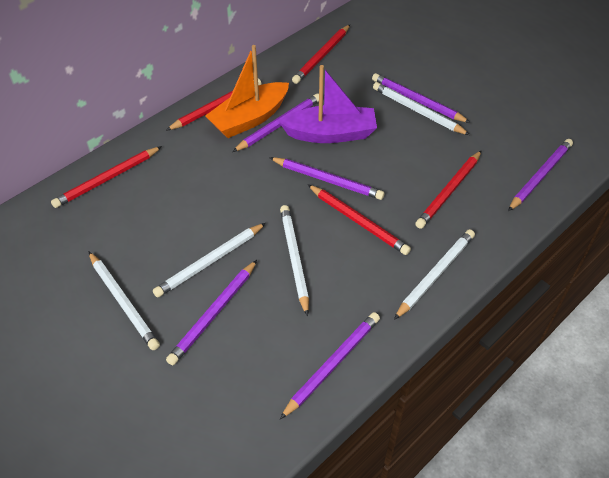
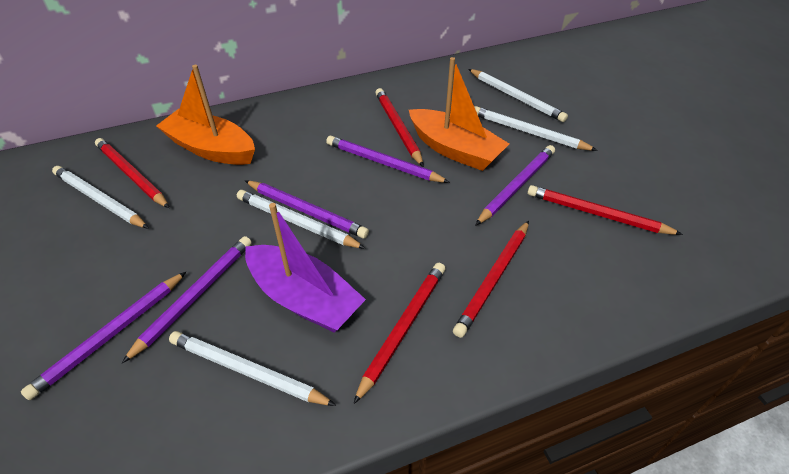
orange boat: 1 -> 2
purple pencil: 6 -> 5

